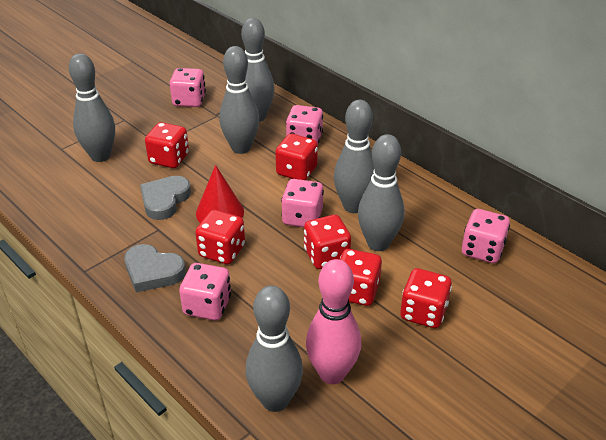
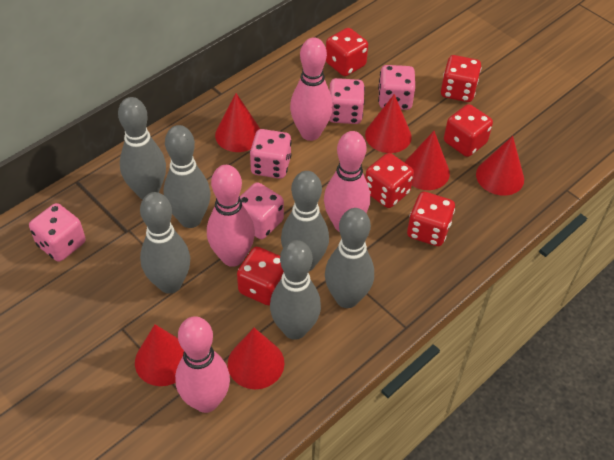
grey heart: 2 -> 0
pink bowling pin: 1 -> 4
red cone: 1 -> 6

